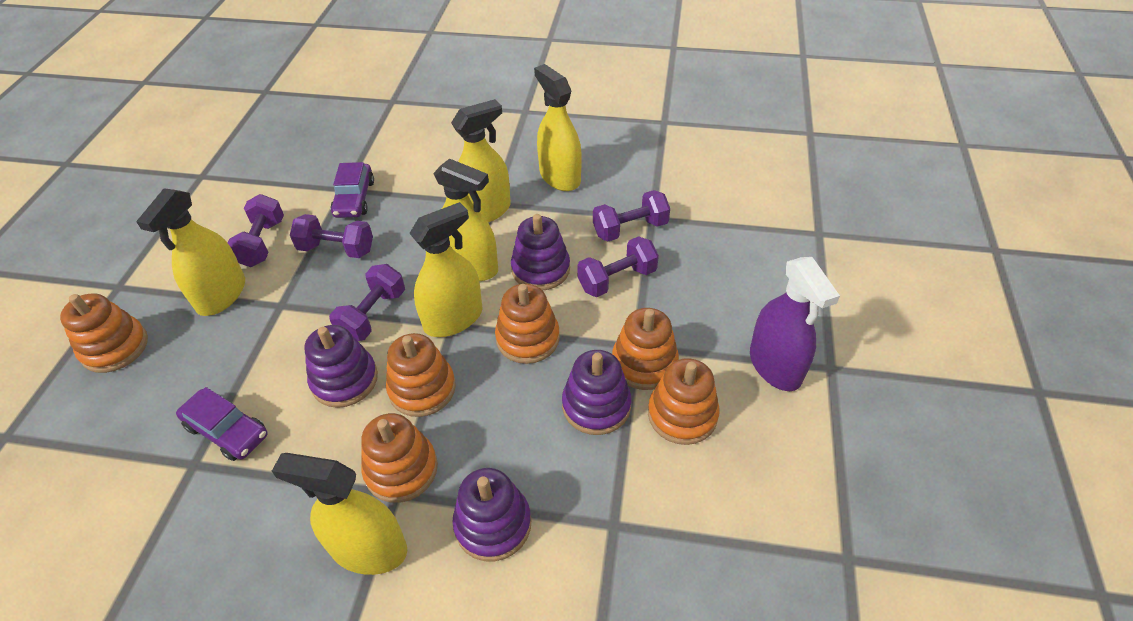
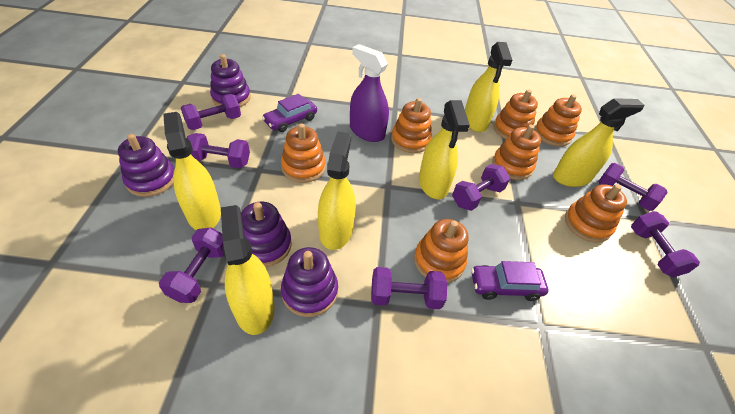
orange stacking toy: 6 -> 7
purple dumbbell: 5 -> 7

